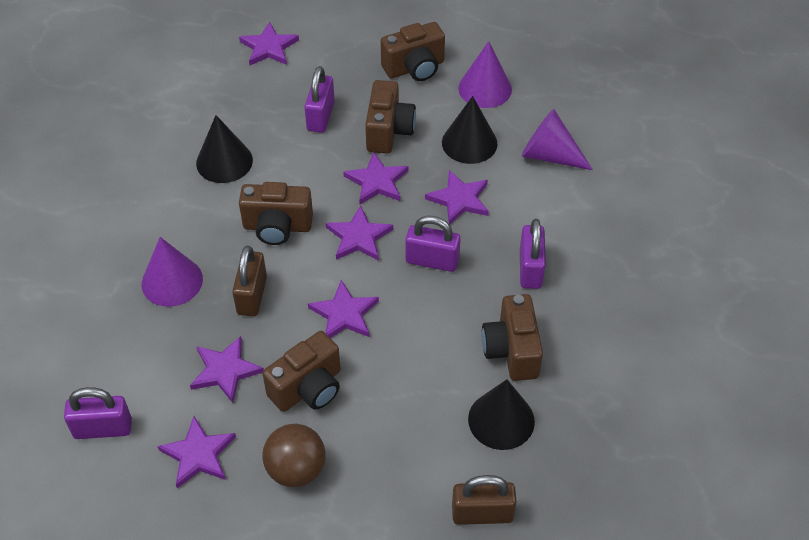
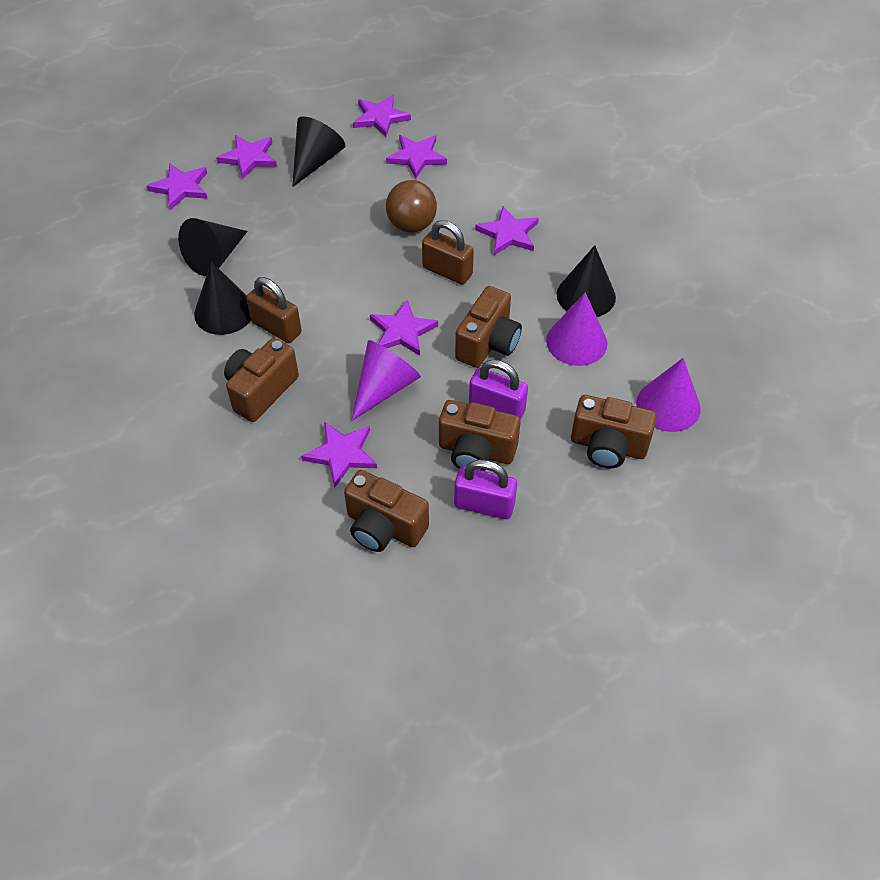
black cone: 3 -> 4
purple padlock: 4 -> 2

